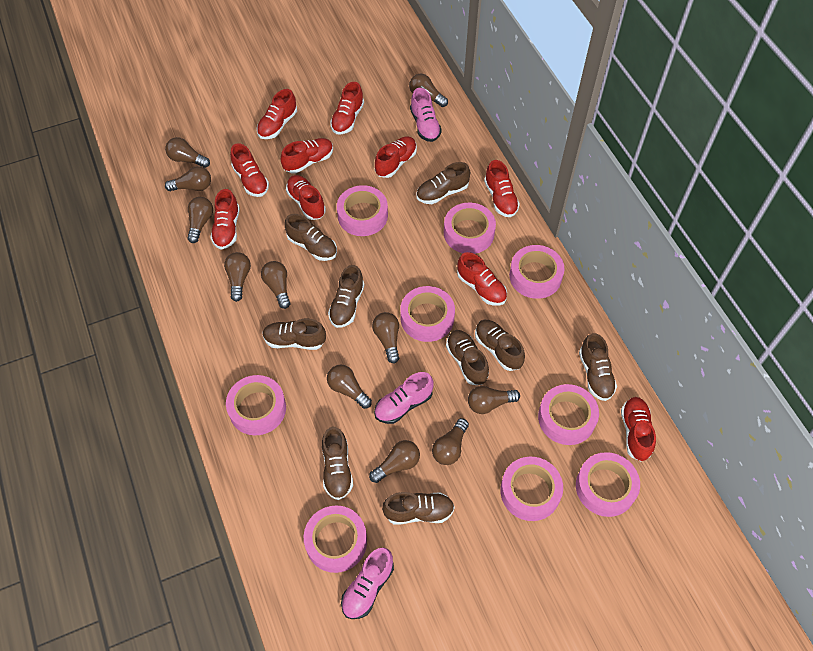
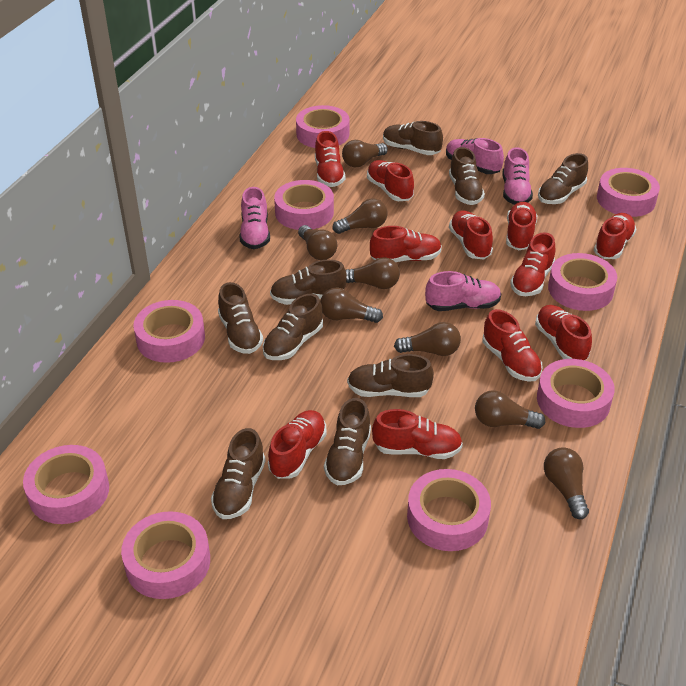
brown light bulb: 11 -> 8
pink shoe: 3 -> 4
red shoe: 10 -> 11

